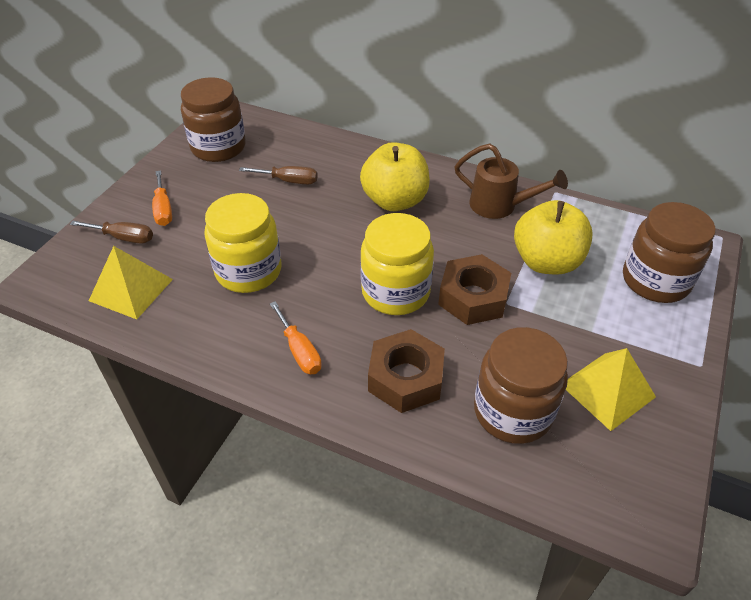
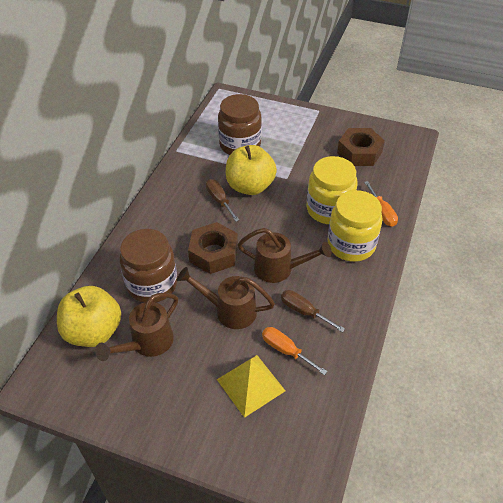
brown jar: 3 -> 2
brown watering can: 1 -> 3
yellow pyramid: 2 -> 1

